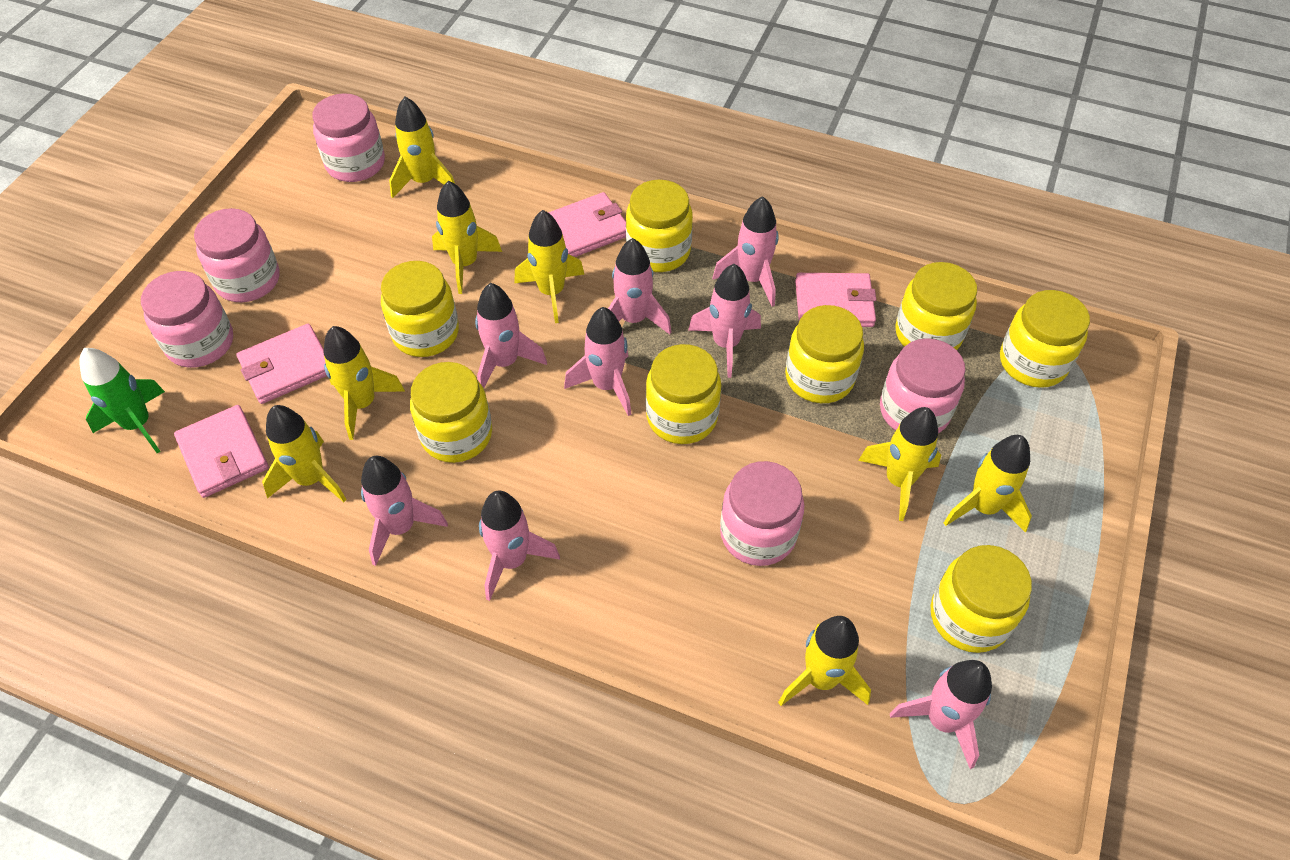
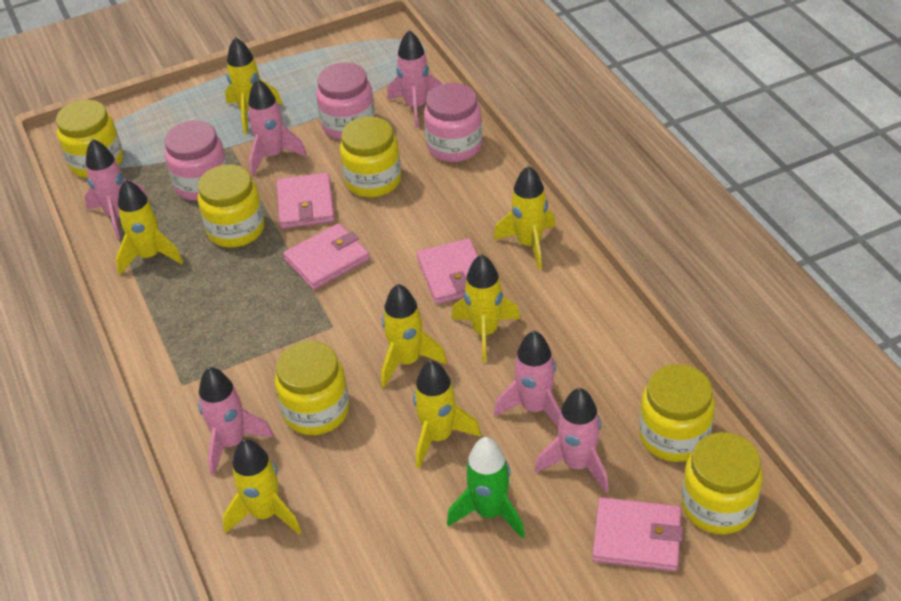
pink jar: 5 -> 3
pink rocket: 8 -> 6
yellow jar: 8 -> 6
yellow rocket: 8 -> 7

